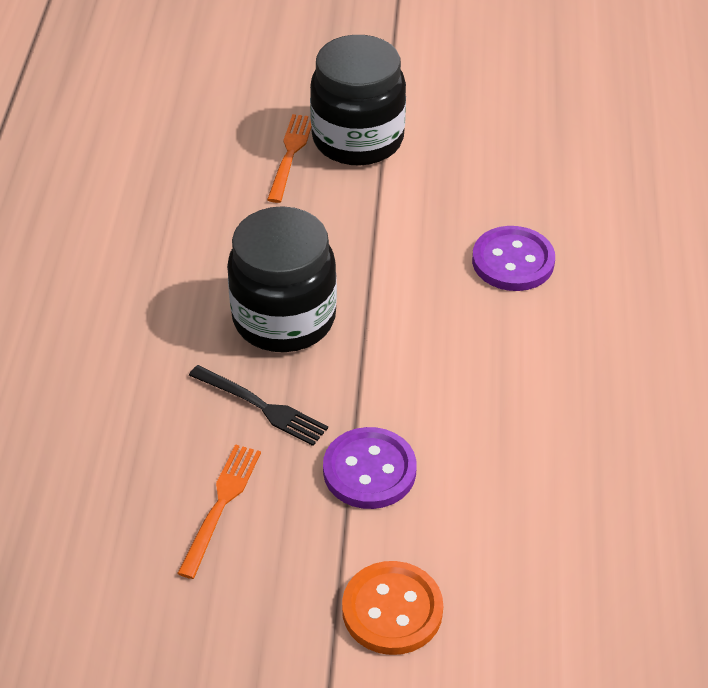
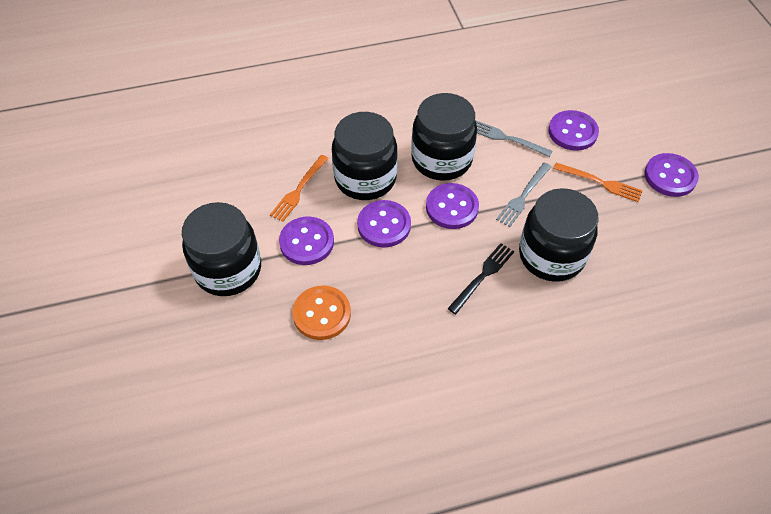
black jar: 2 -> 4
grey fork: 0 -> 2
purple button: 2 -> 5

